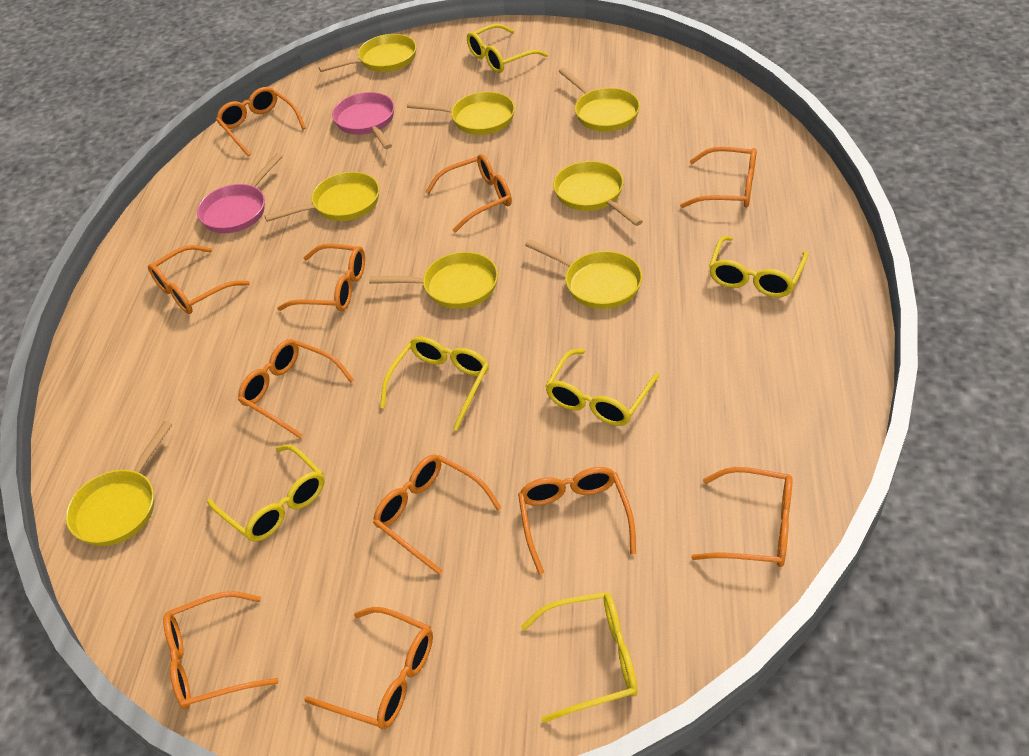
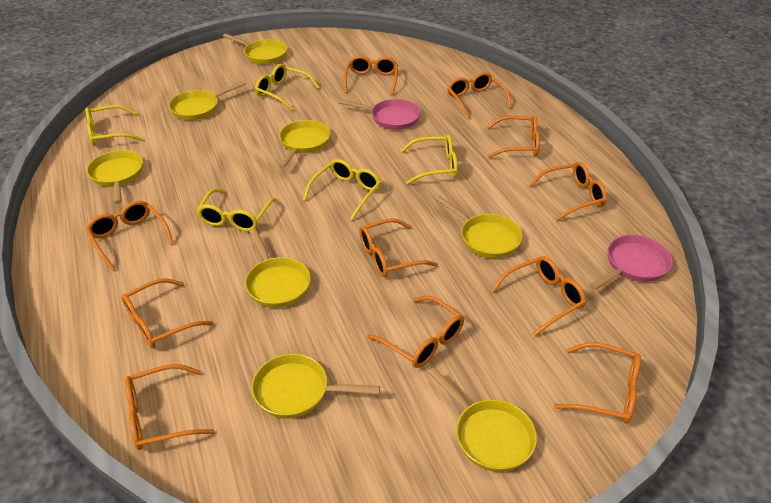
yellow glasses: 6 -> 5

